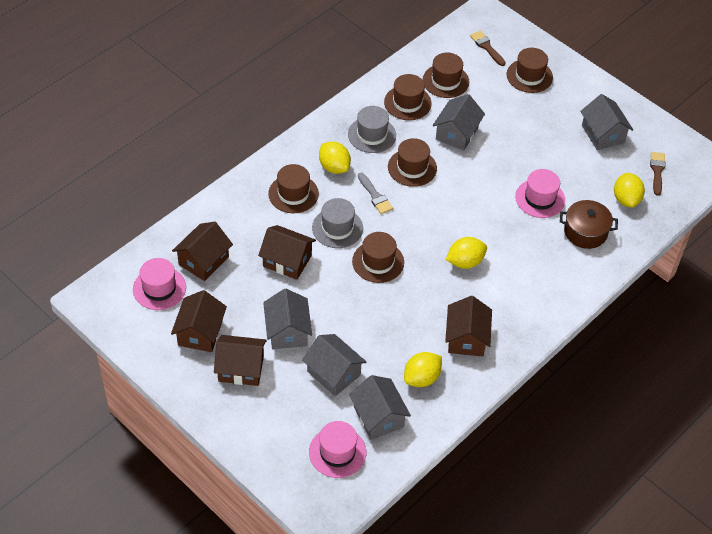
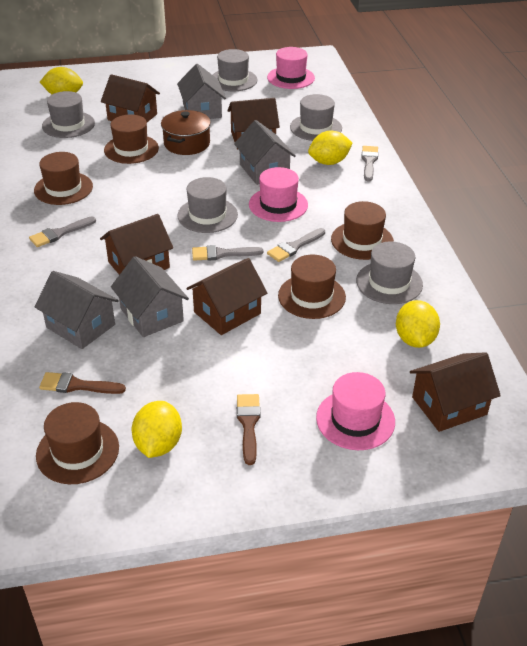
brown hat: 6 -> 5
grey brush: 1 -> 4
grey hat: 2 -> 5
grey house: 5 -> 4

